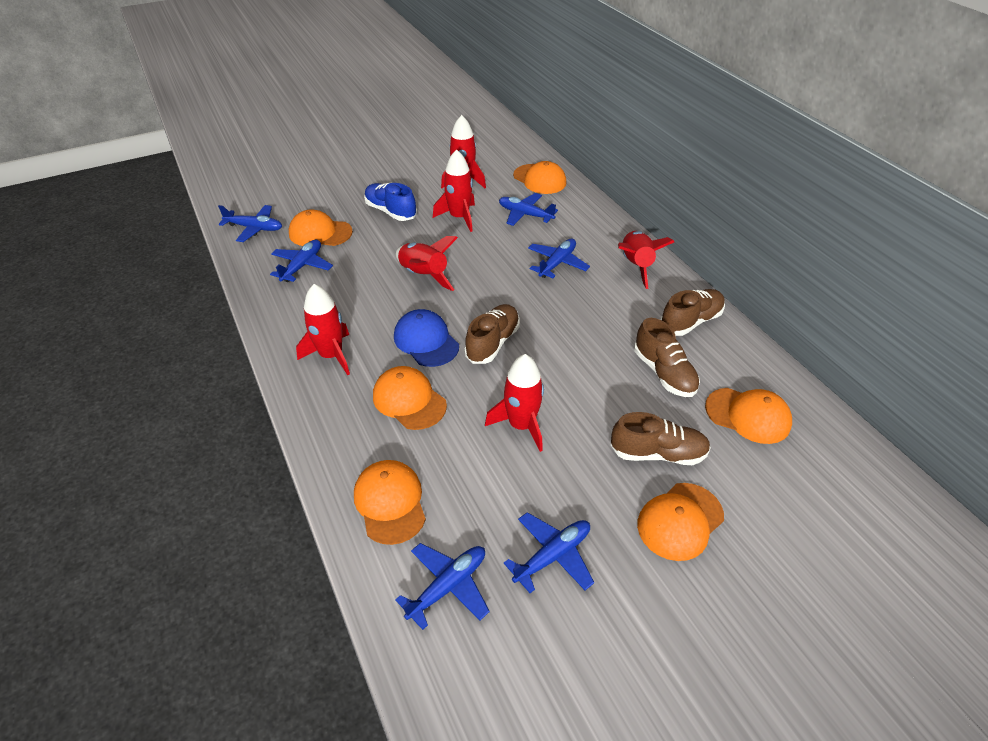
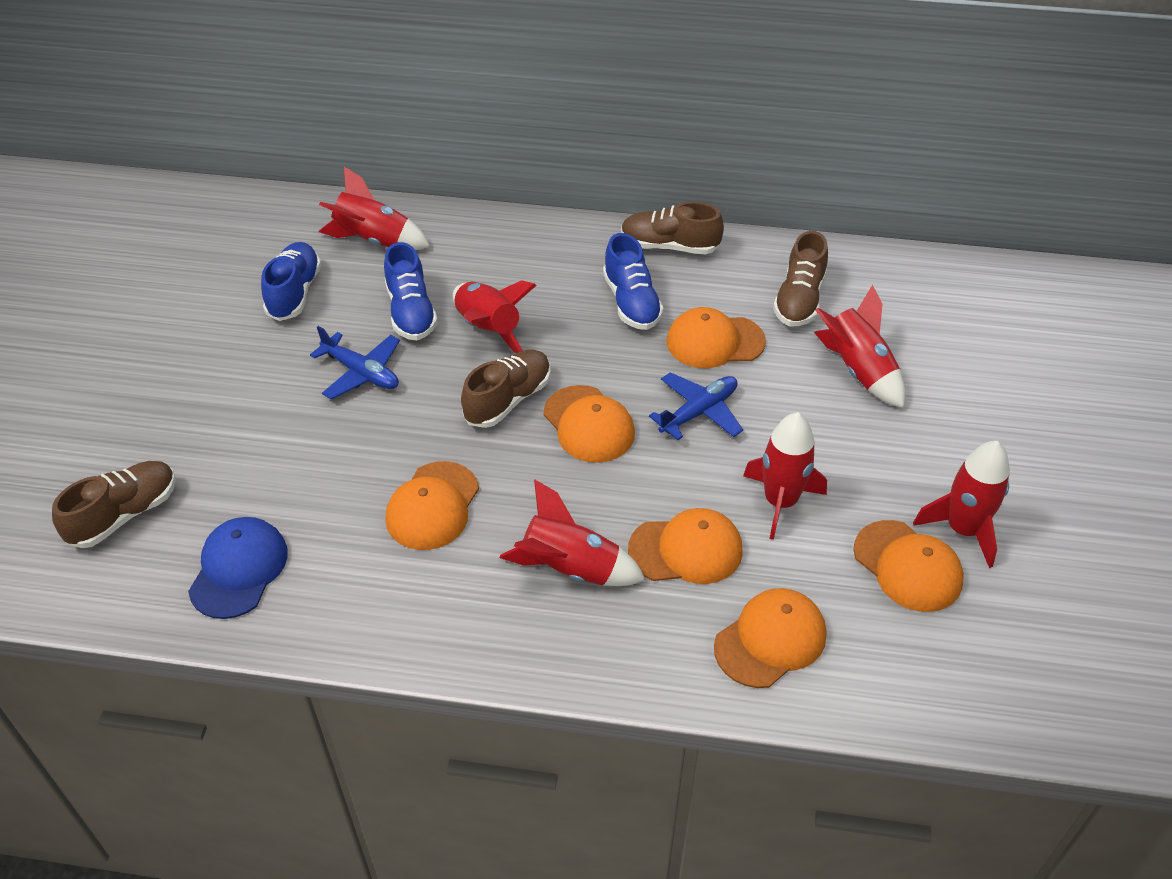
blue plane: 6 -> 2
blue shoe: 1 -> 3

